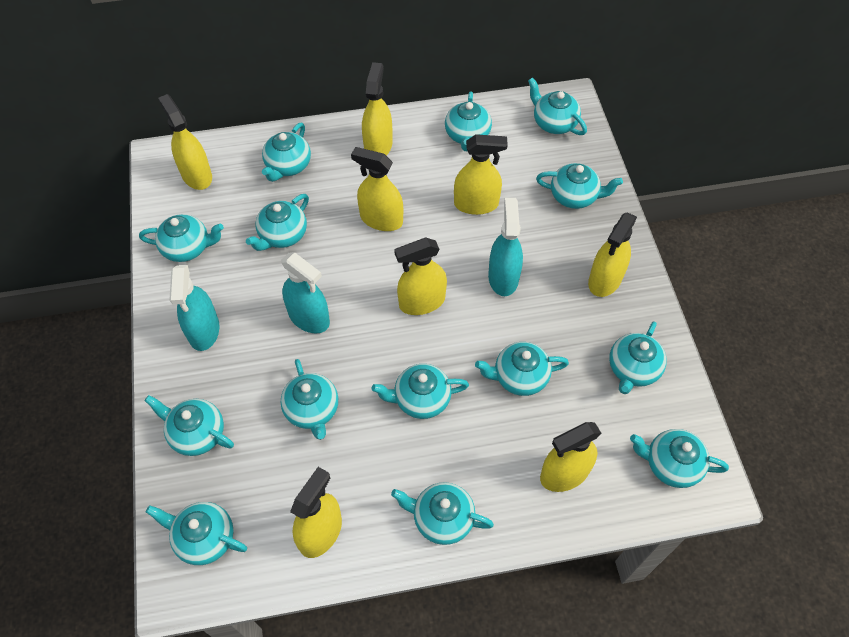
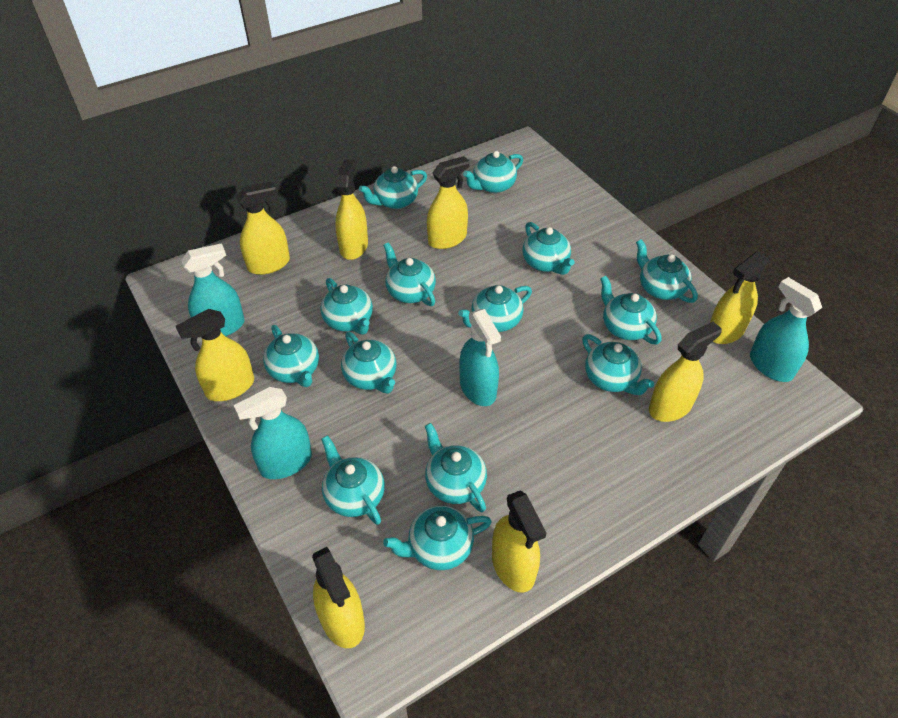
turquoise spray bottle: 3 -> 4

